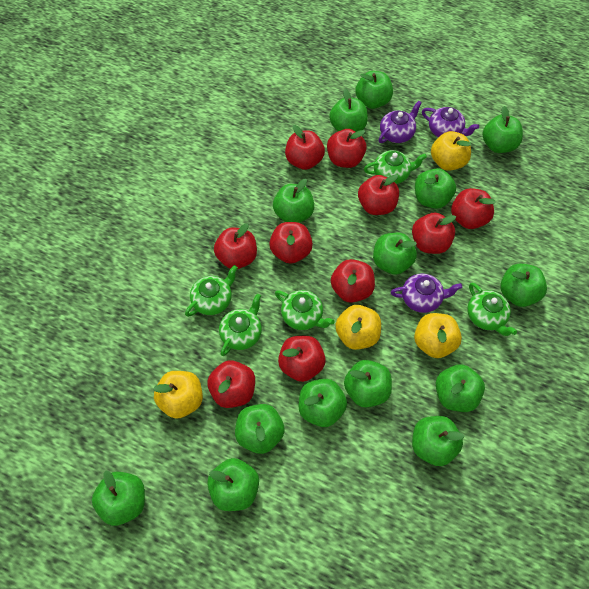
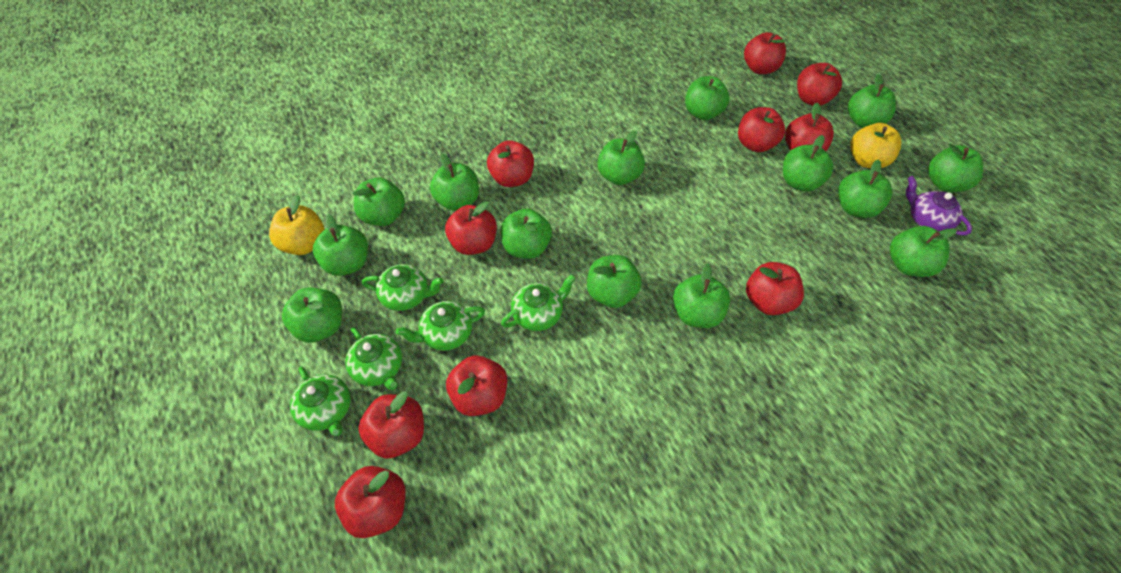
purple teapot: 3 -> 1
yellow apple: 4 -> 2

